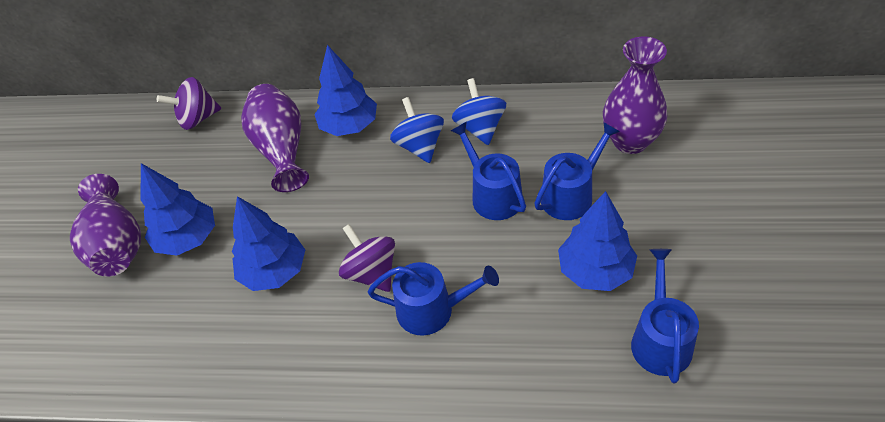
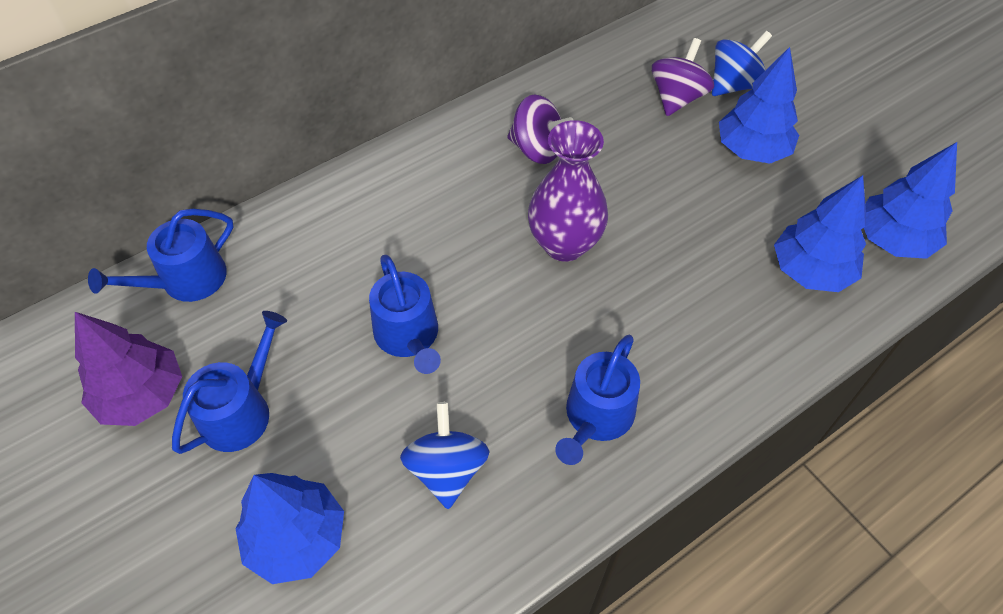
purple tree: 0 -> 1
purple vase: 3 -> 1

